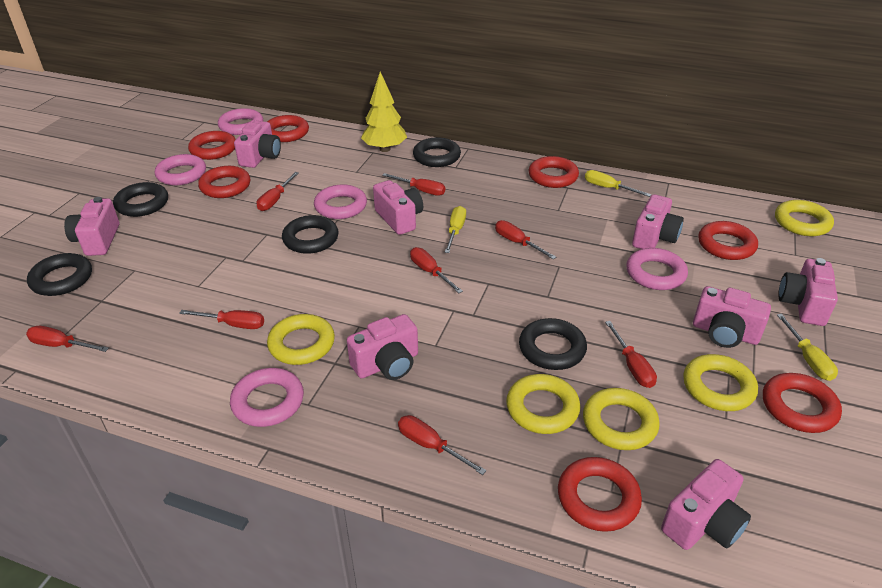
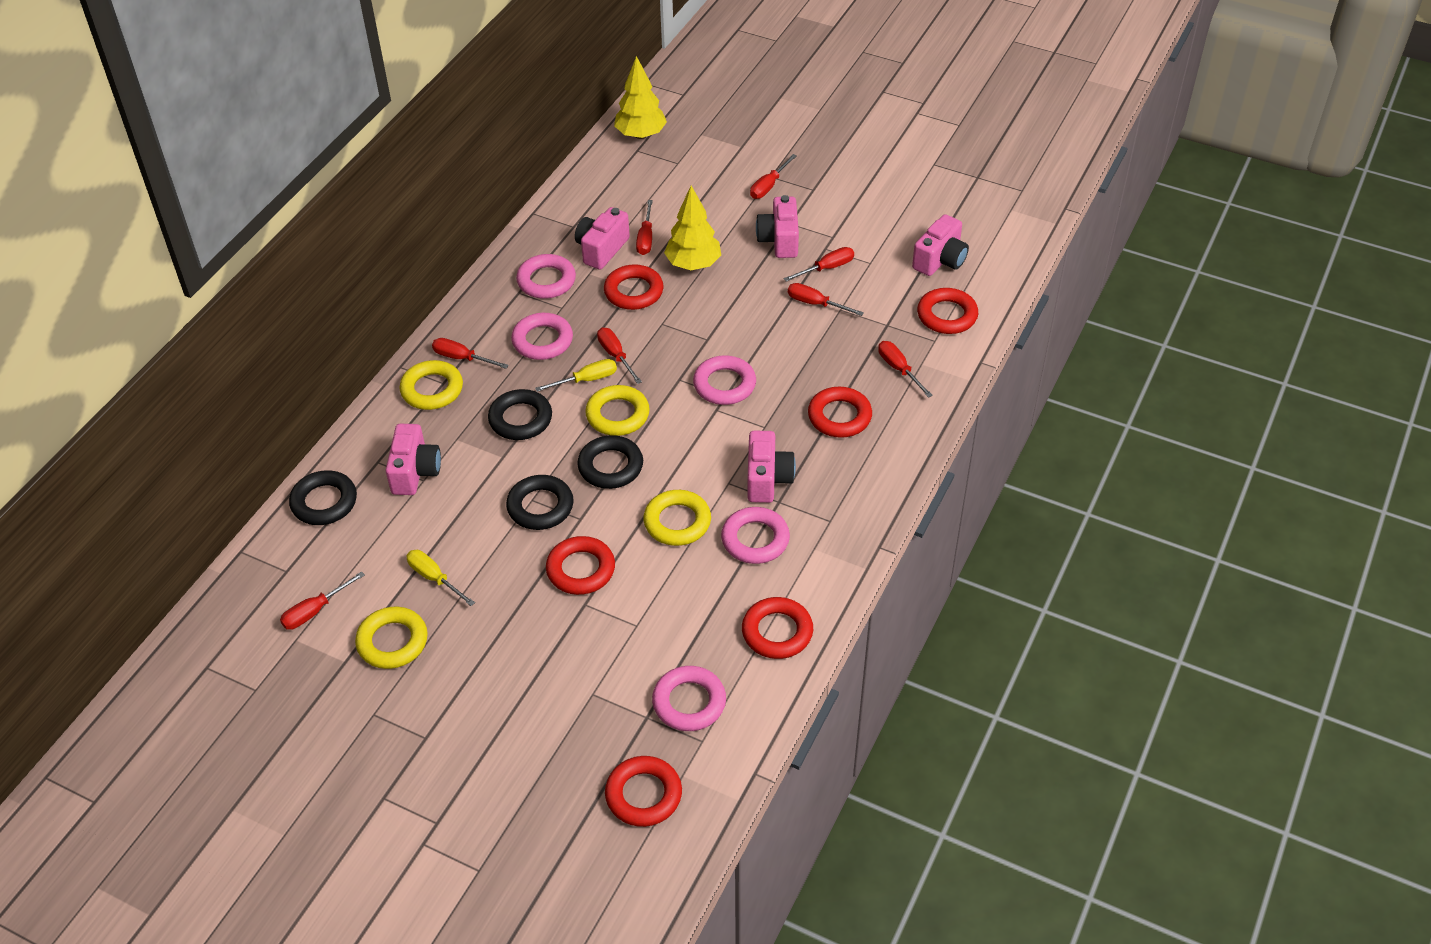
black ring: 5 -> 4
pink camera: 8 -> 5
red ring: 7 -> 6
yellow ring: 5 -> 4
yellow screwdriver: 3 -> 2
yellow tree: 1 -> 2

